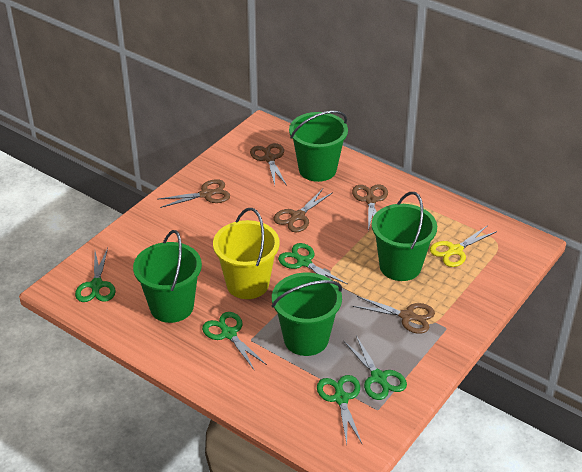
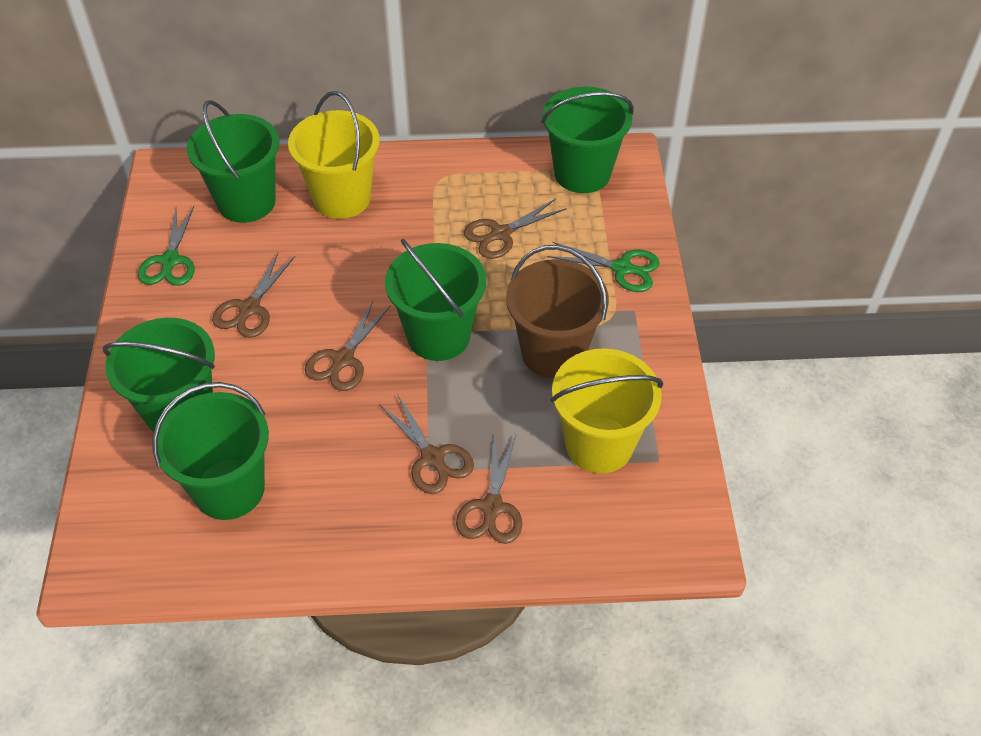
brown bucket: 0 -> 1
green bucket: 4 -> 5
green scissors: 5 -> 2
yellow bucket: 1 -> 2
yellow scissors: 1 -> 0

